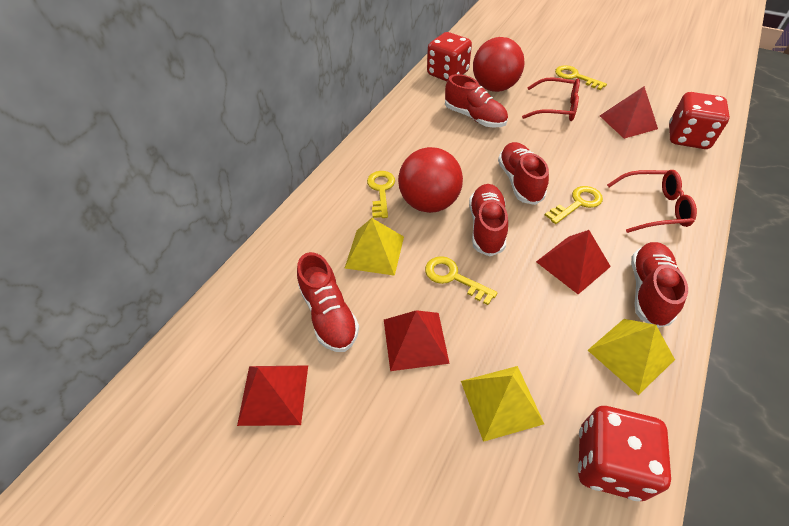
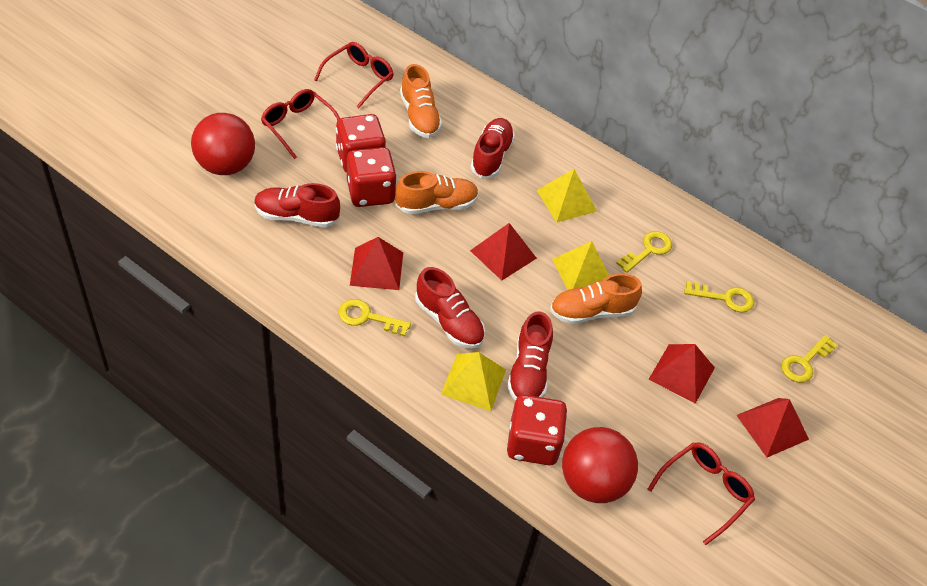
orange shoe: 0 -> 3
red glasses: 2 -> 3
red shoe: 5 -> 4

